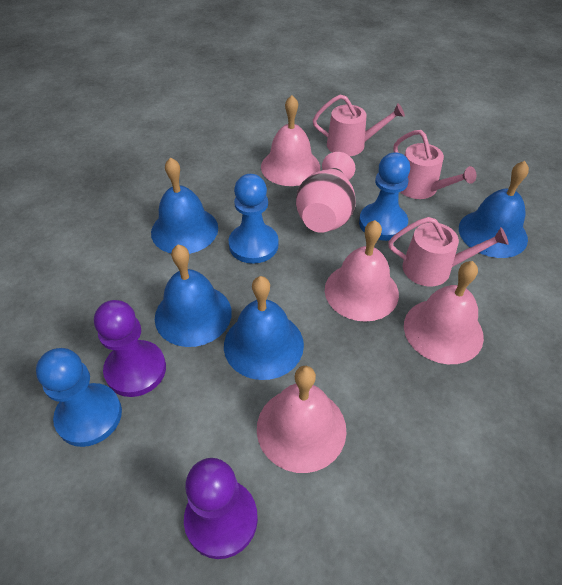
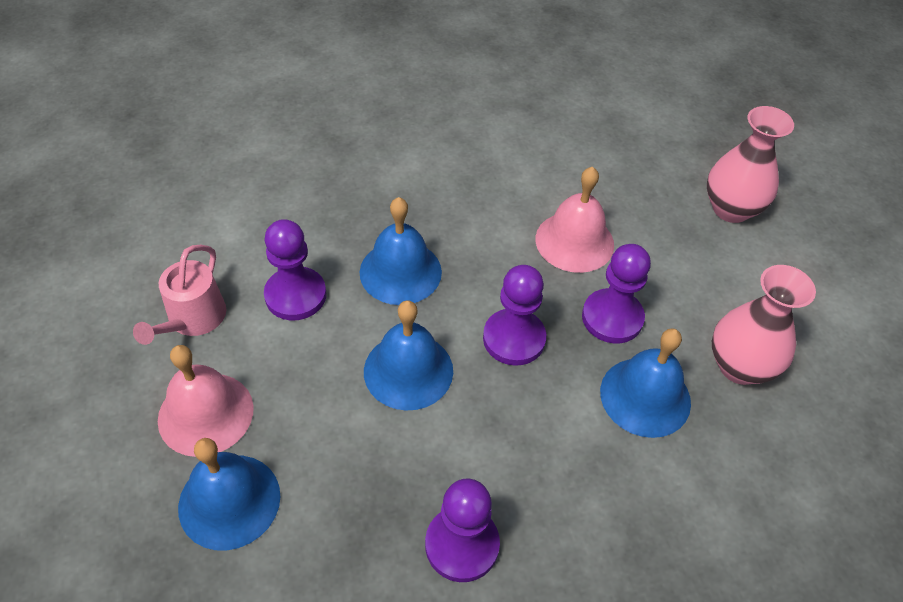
blue pawn: 3 -> 0
pink bell: 4 -> 2
pink vase: 1 -> 2
pink watering can: 3 -> 1
purple pawn: 2 -> 4

